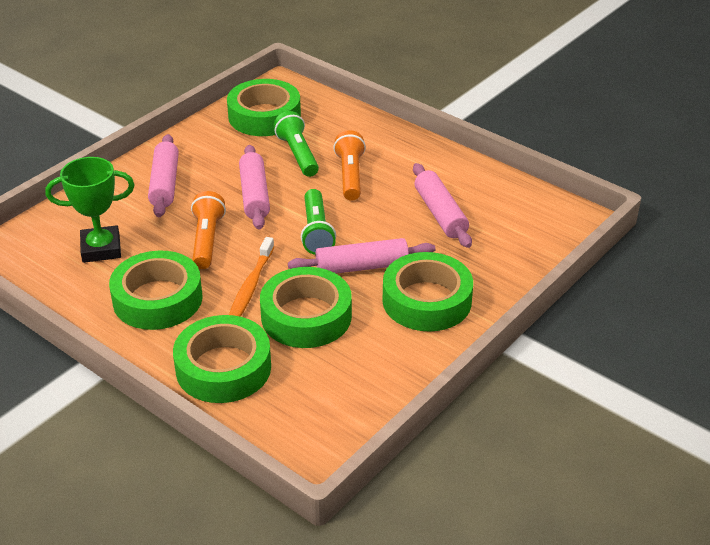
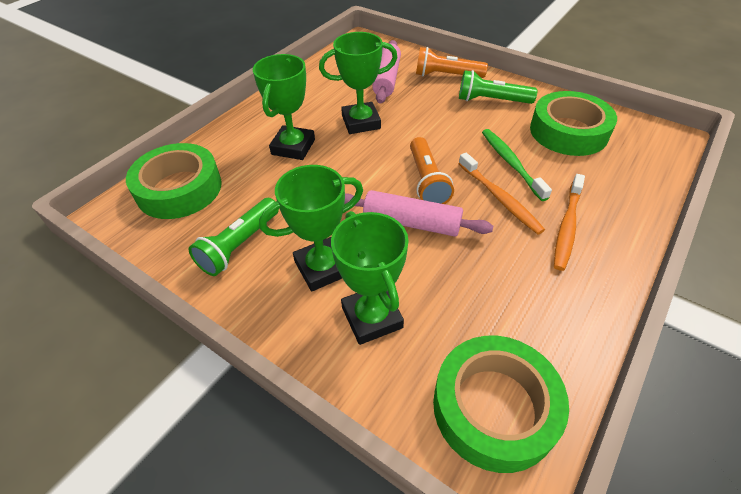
green tape: 5 -> 3
green toothbrush: 0 -> 1
green trophy: 1 -> 4
orange toothbrush: 1 -> 2
pink rolling pin: 4 -> 2

